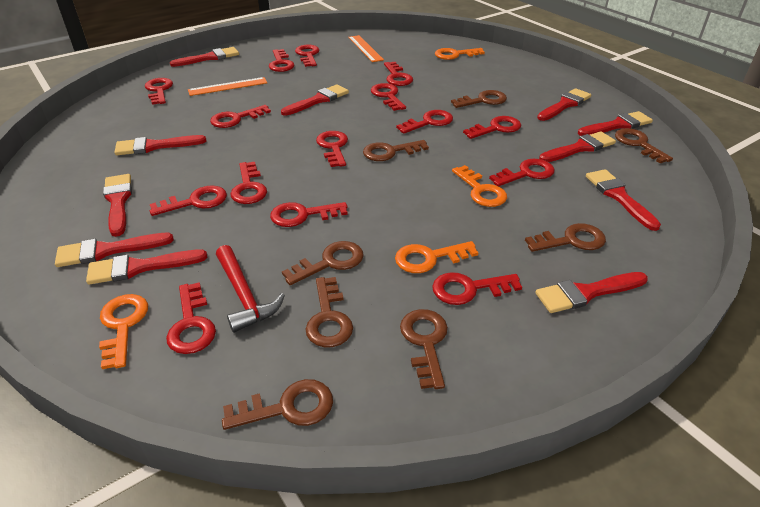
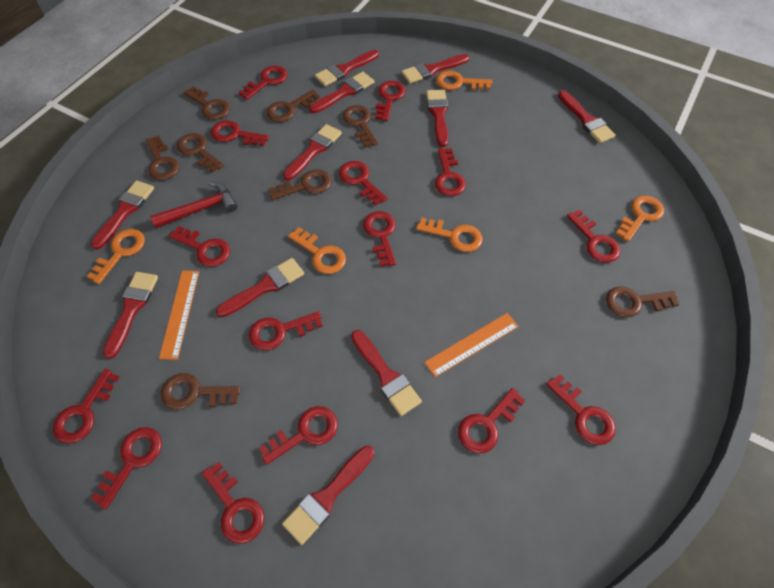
orange key: 4 -> 5

